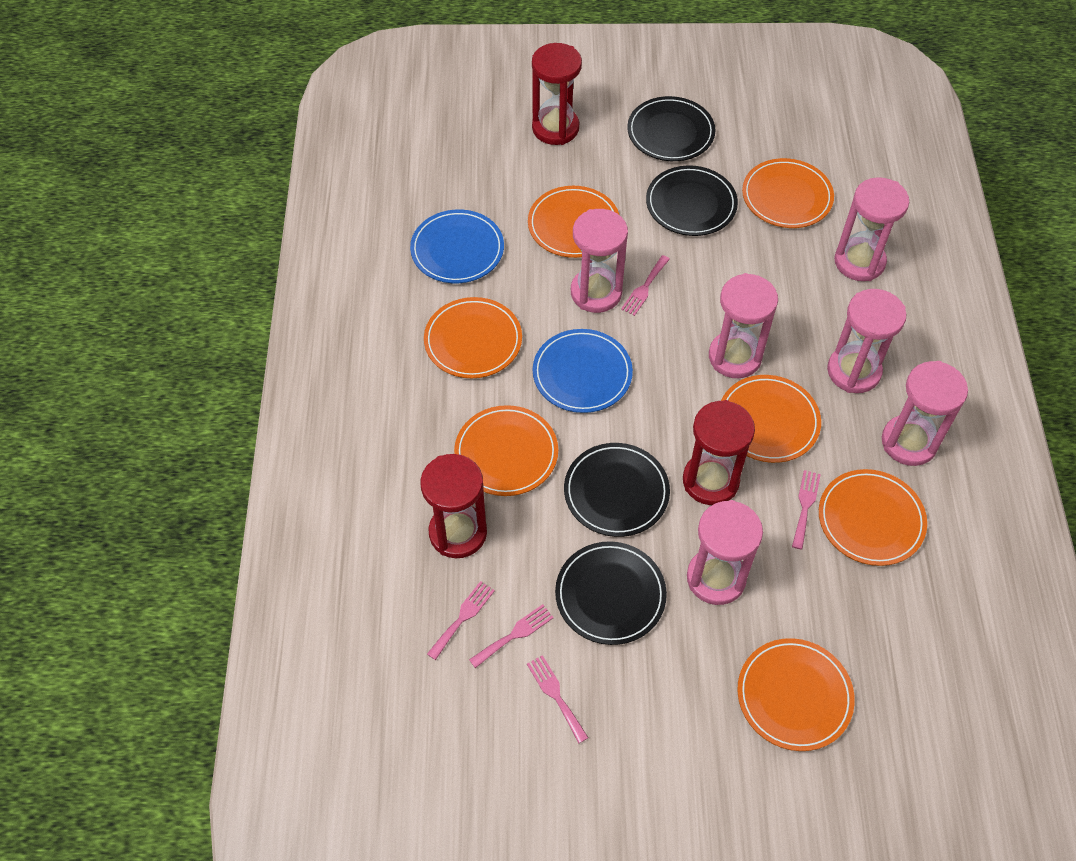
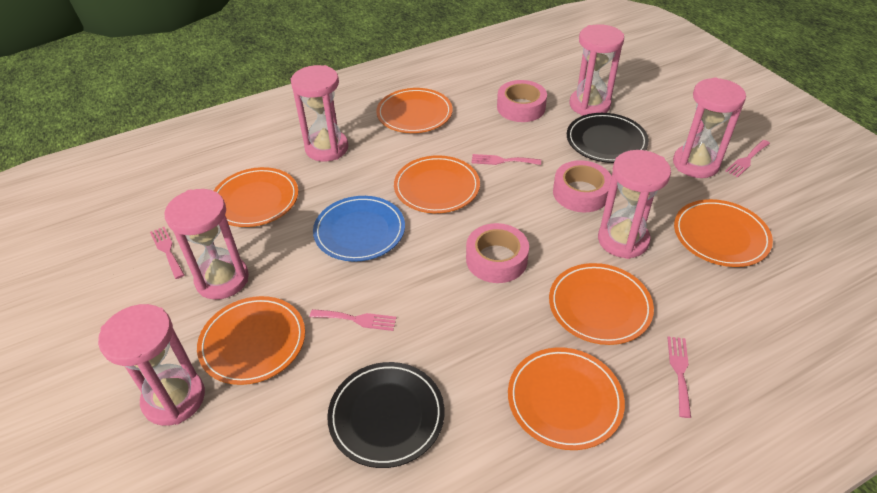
black plate: 4 -> 2
blue plate: 2 -> 1
pink tape: 0 -> 3
red hourglass: 3 -> 0

